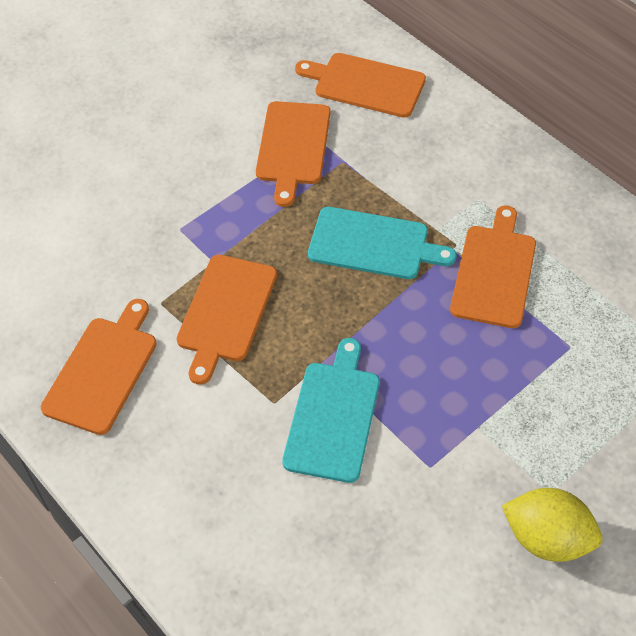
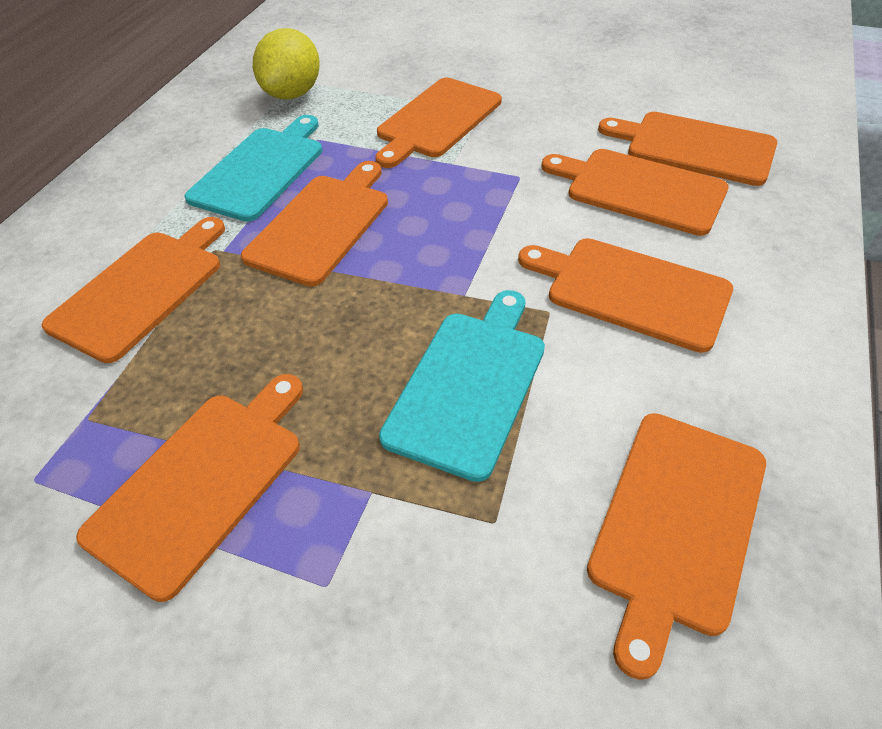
orange cutting board: 5 -> 8

